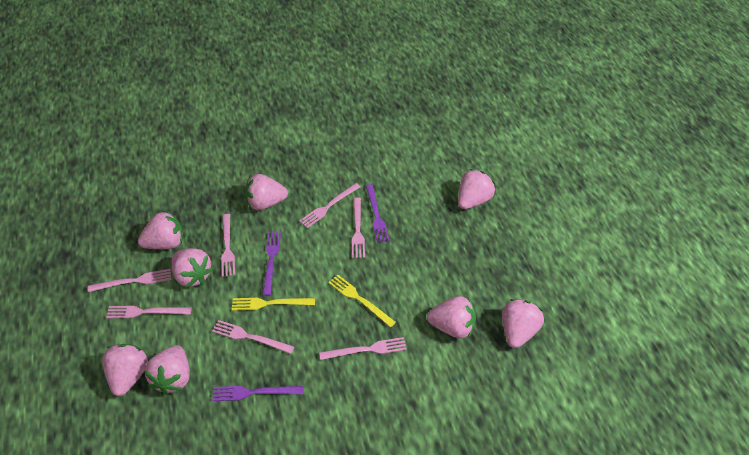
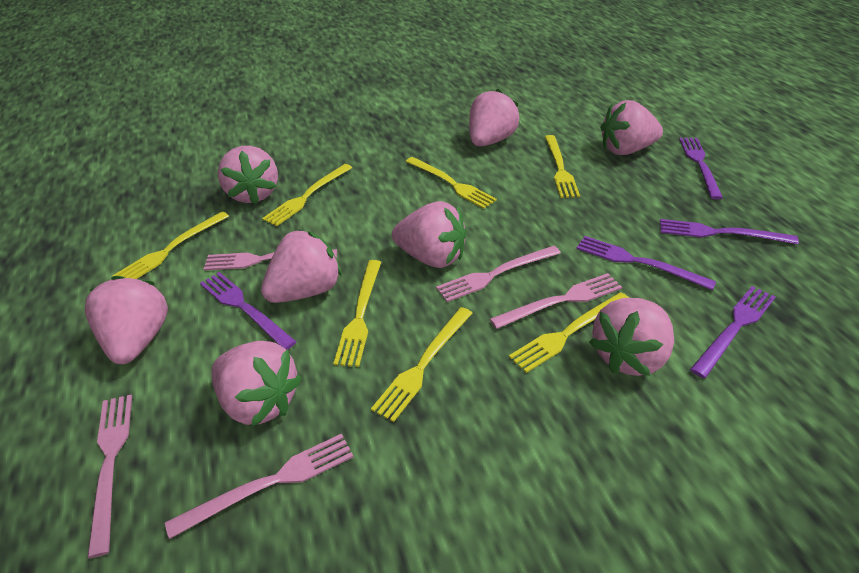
pink fork: 7 -> 5
purple fork: 3 -> 5
yellow fork: 2 -> 7

